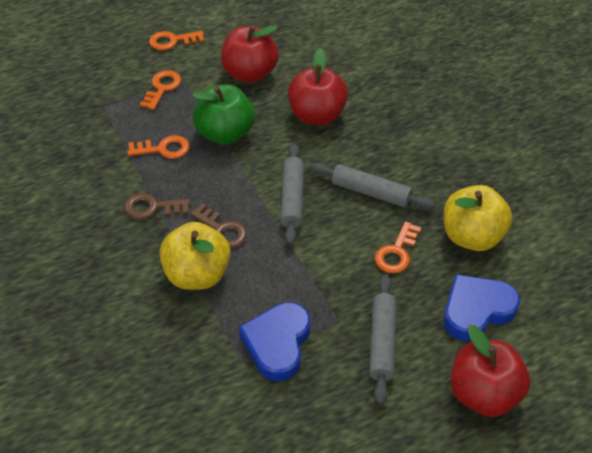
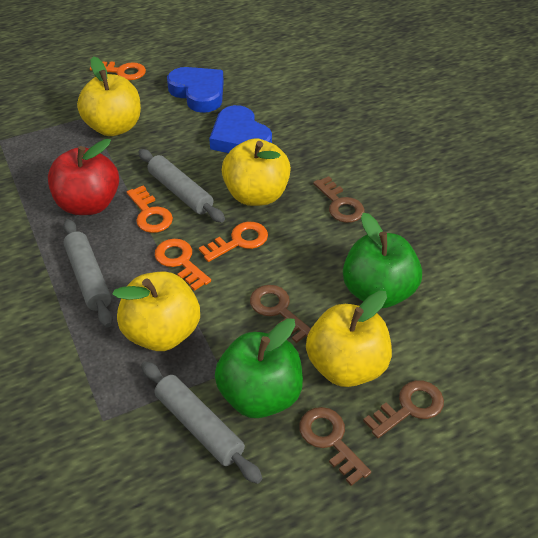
brown key: 2 -> 4
green apple: 1 -> 2
red apple: 3 -> 1
yellow apple: 2 -> 4

